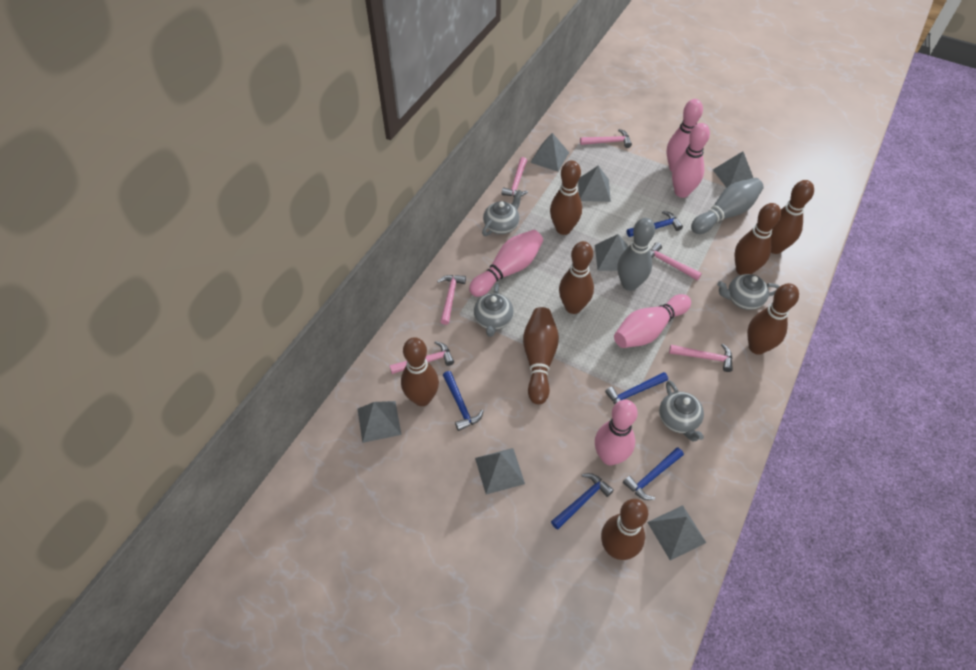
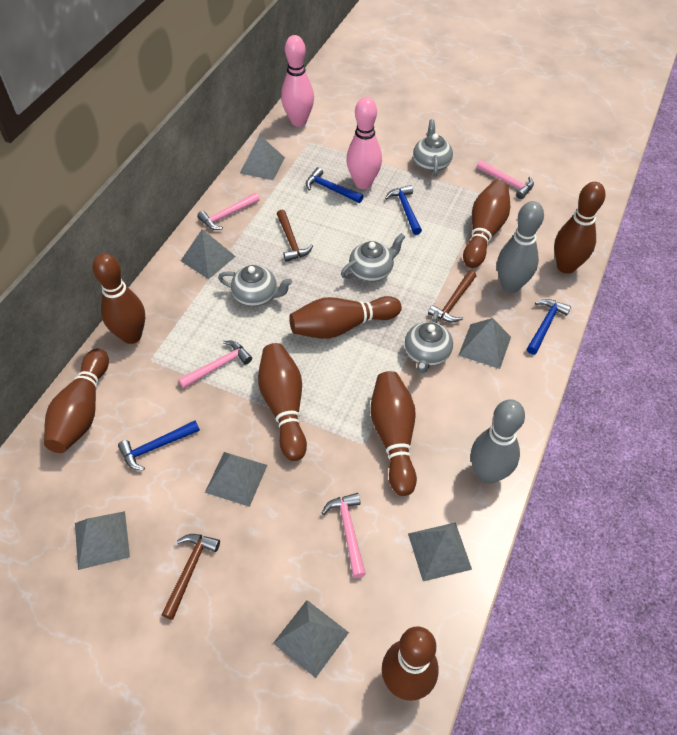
blue hammer: 5 -> 4
brown hammer: 0 -> 3
pink bowling pin: 5 -> 2
pink hammer: 6 -> 4

